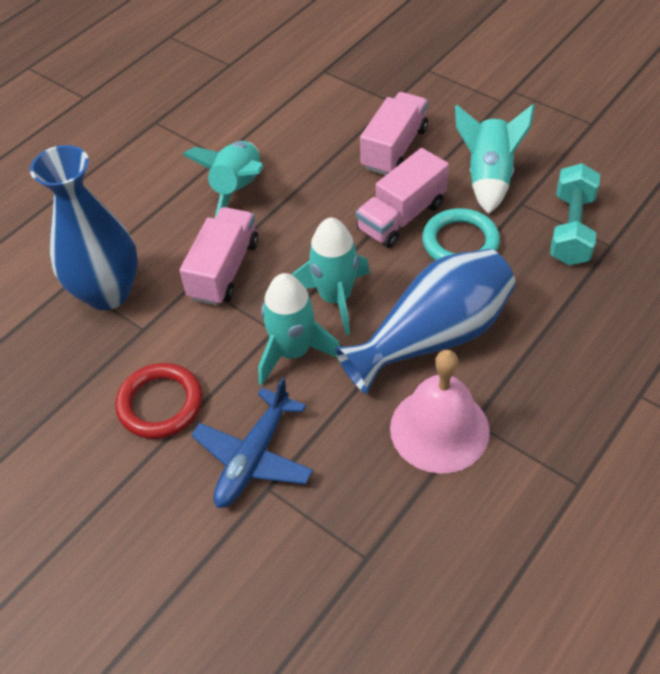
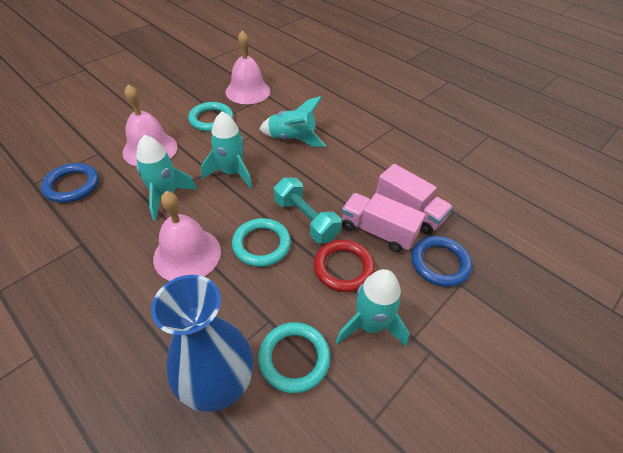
blue plane: 1 -> 0
blue ring: 0 -> 2
blue vase: 2 -> 1
pink bell: 1 -> 3
pink truck: 3 -> 2
turquoise ring: 1 -> 3

